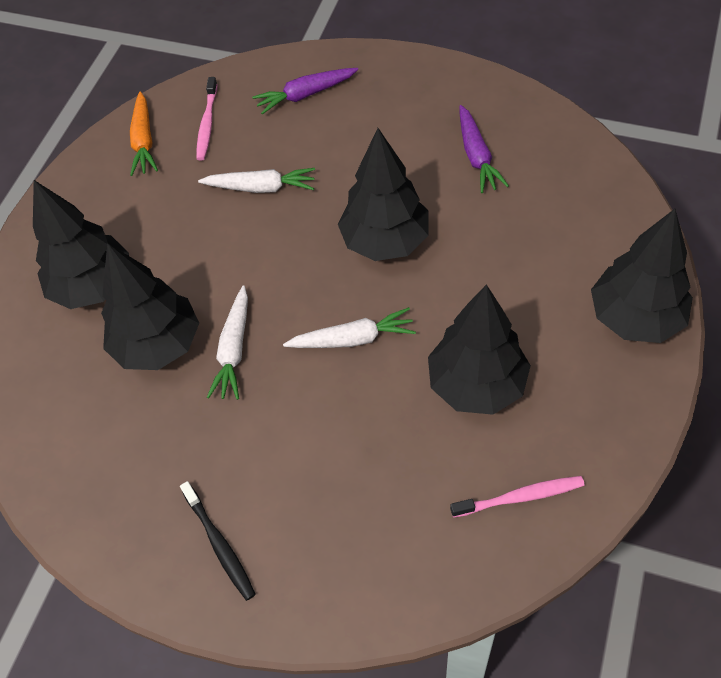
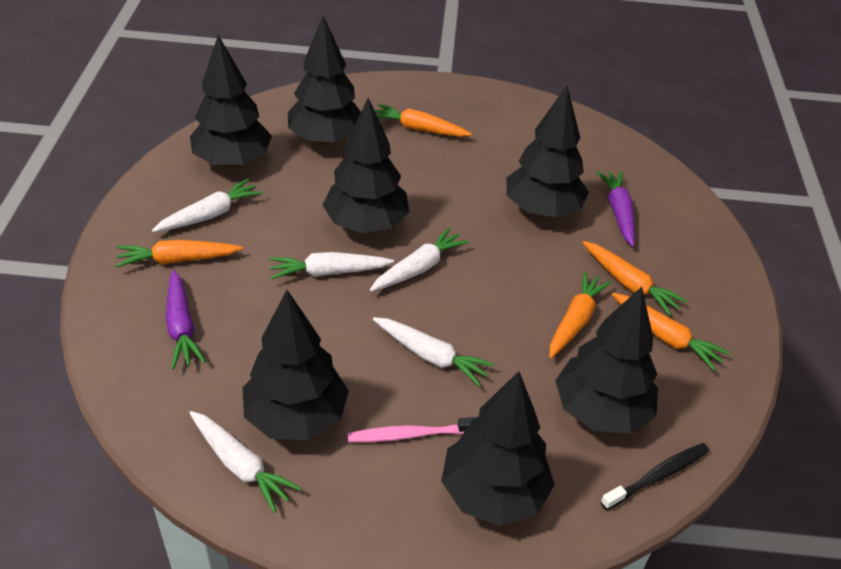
black tree: 5 -> 7
orange carrot: 1 -> 5
pink toothbrush: 2 -> 1
white carrot: 3 -> 5

